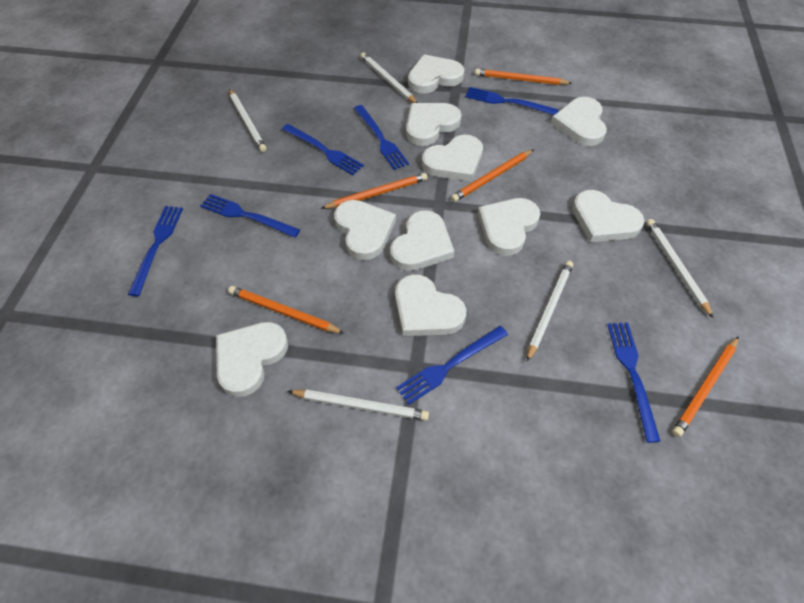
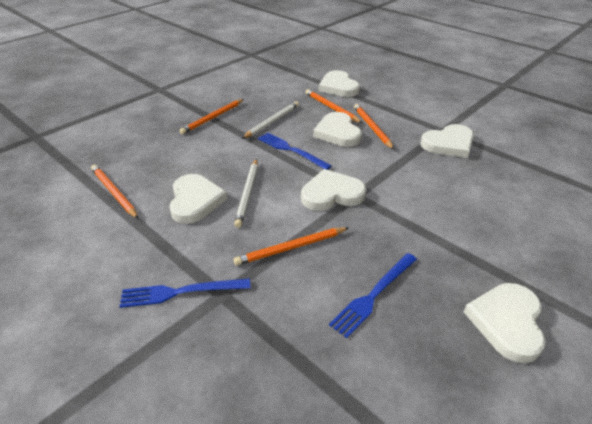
blue fork: 7 -> 3
white heart: 10 -> 6
white pencil: 5 -> 2

